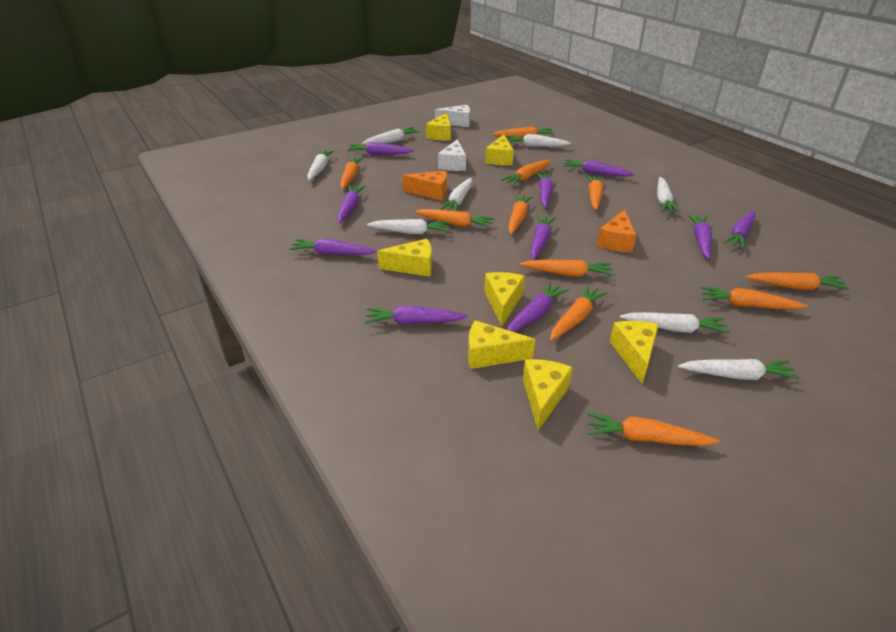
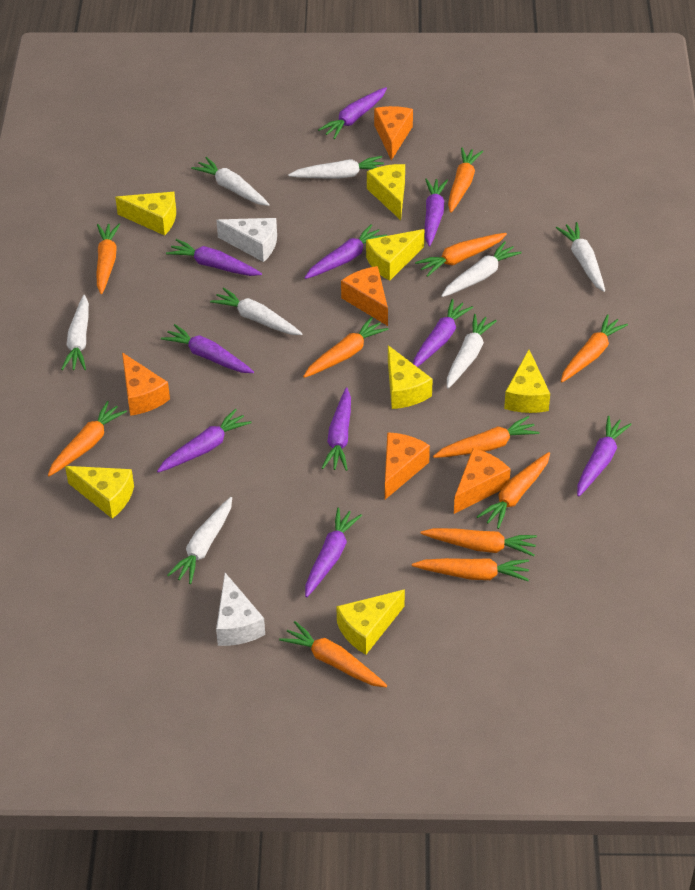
orange cheese: 2 -> 5

